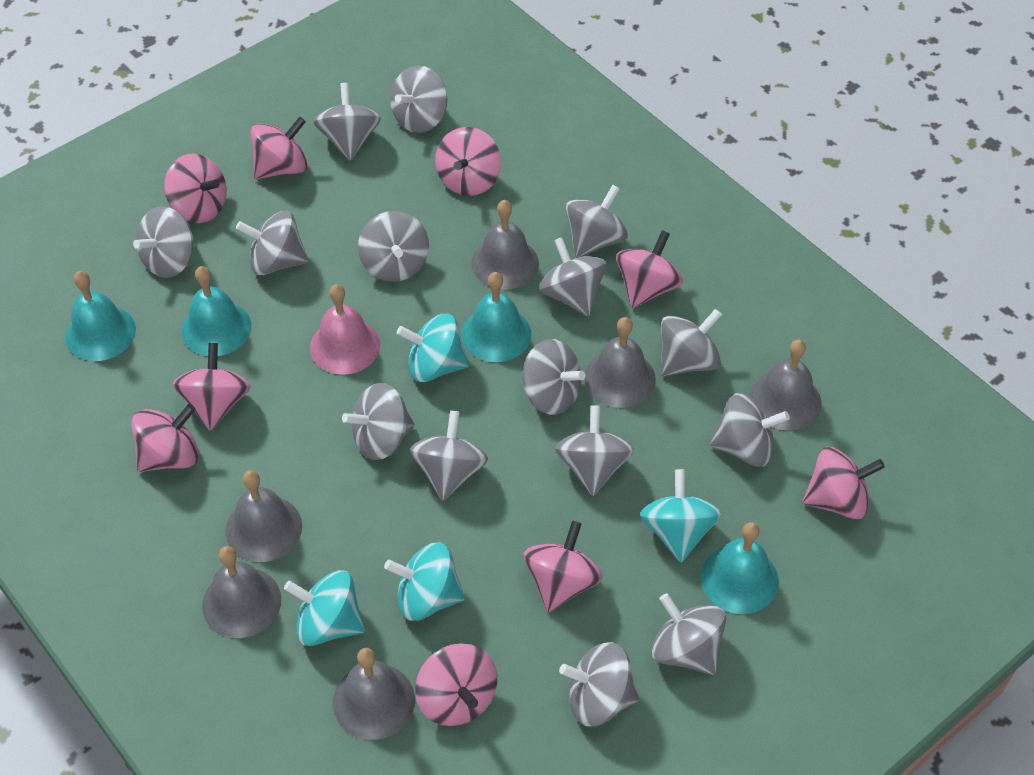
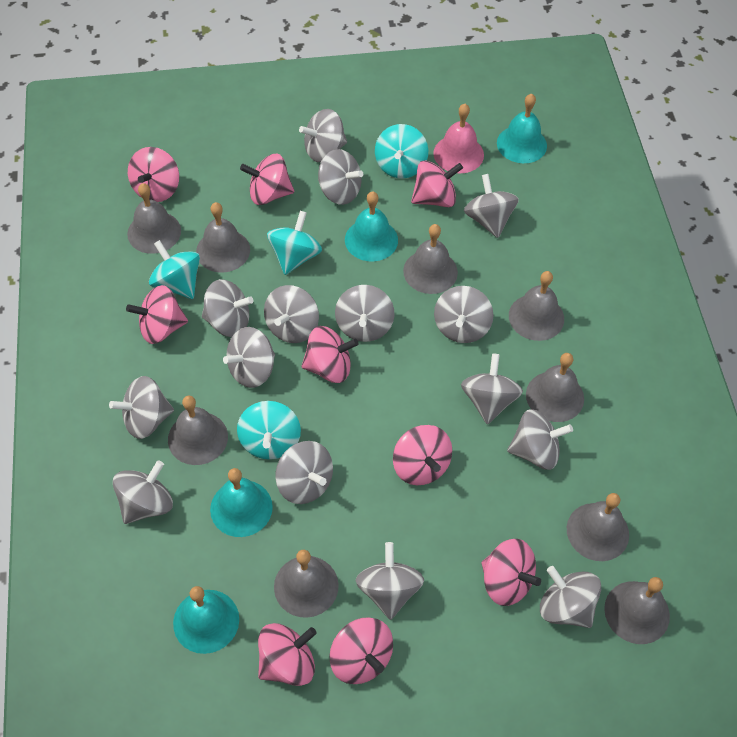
grey bell: 6 -> 9

